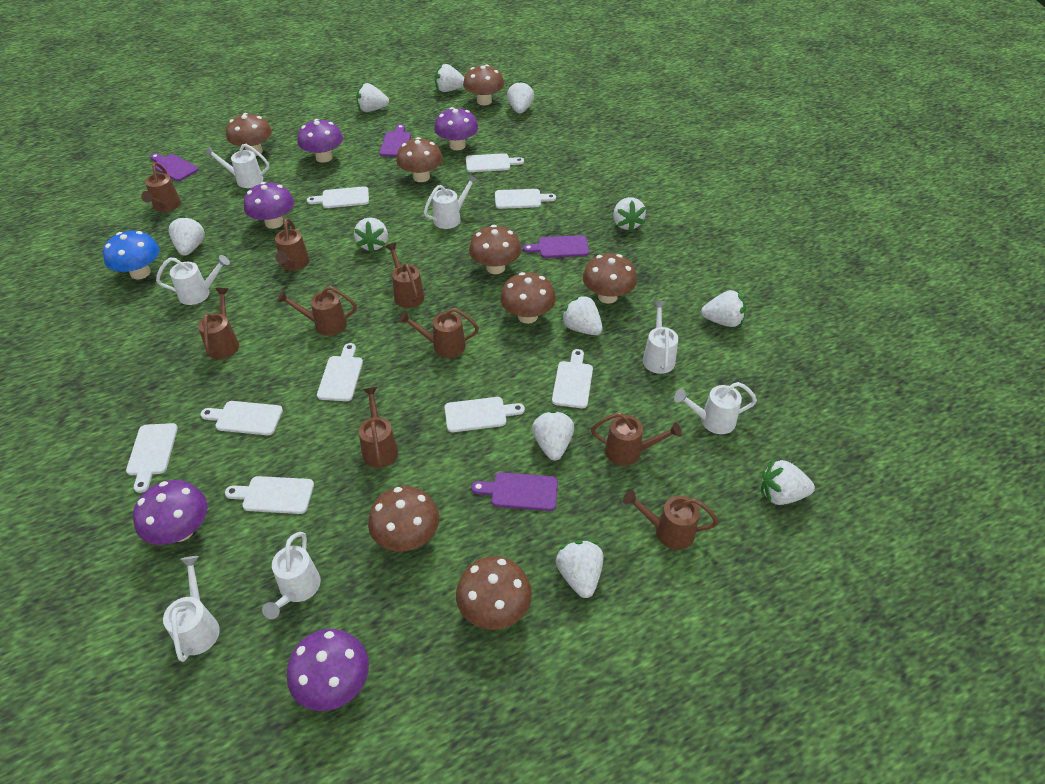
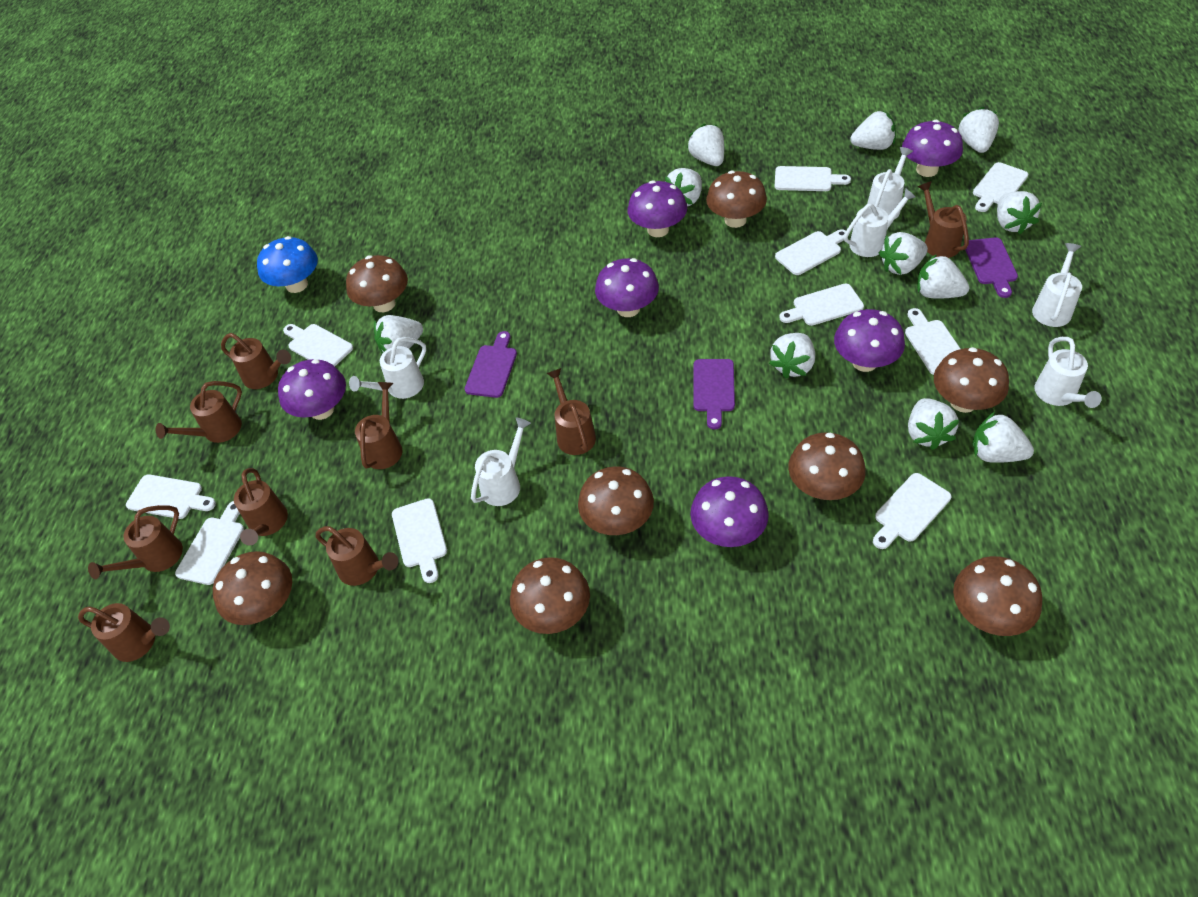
purple cutting board: 4 -> 3
purple mushroom: 5 -> 6
white cutting board: 9 -> 10
white watering can: 7 -> 6

